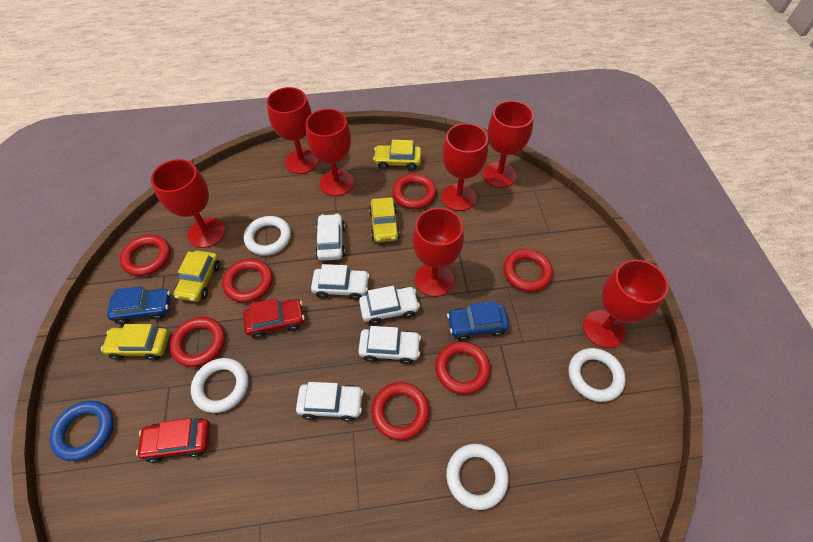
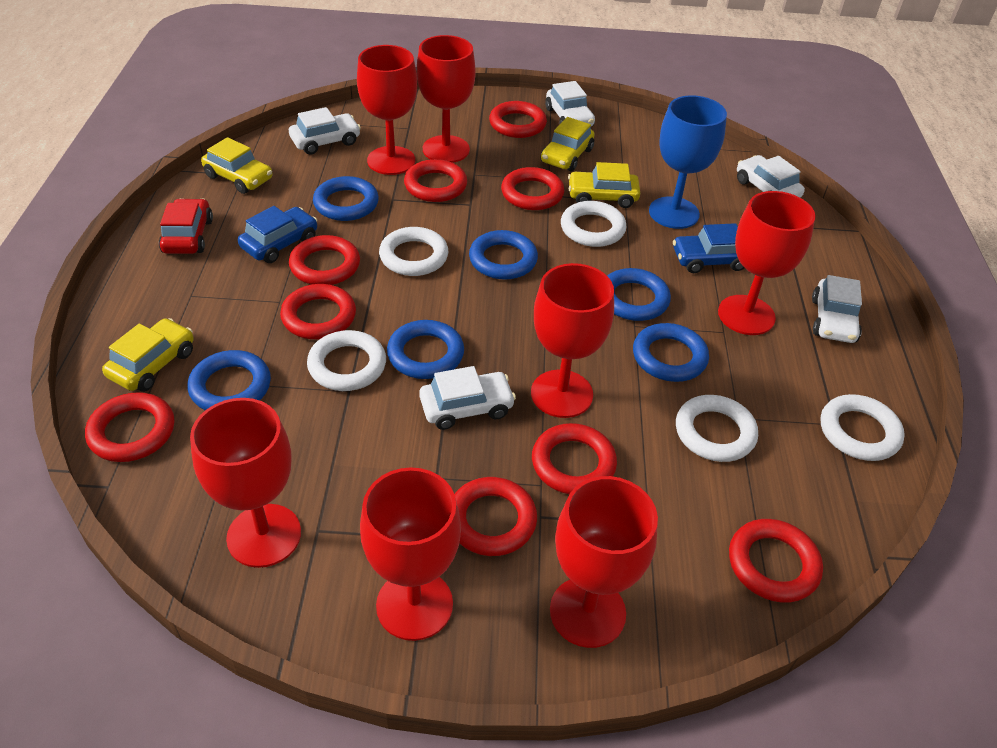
blue goblet: 0 -> 1
blue ring: 1 -> 6
red car: 2 -> 1
red ring: 7 -> 9
white ring: 4 -> 5

